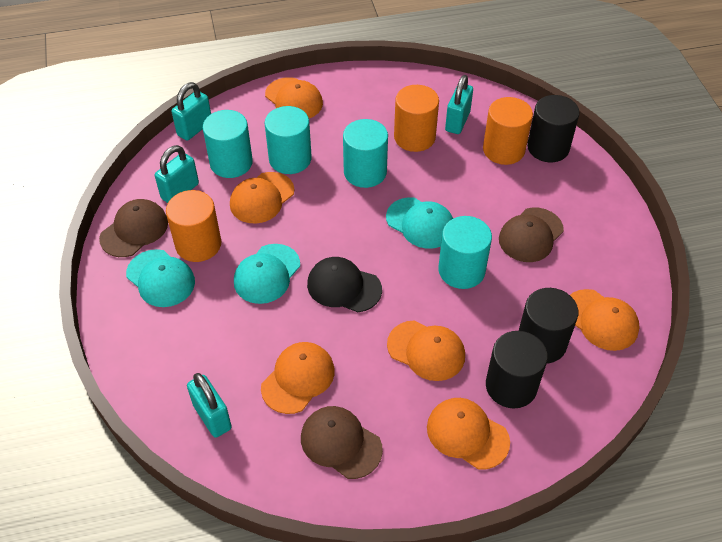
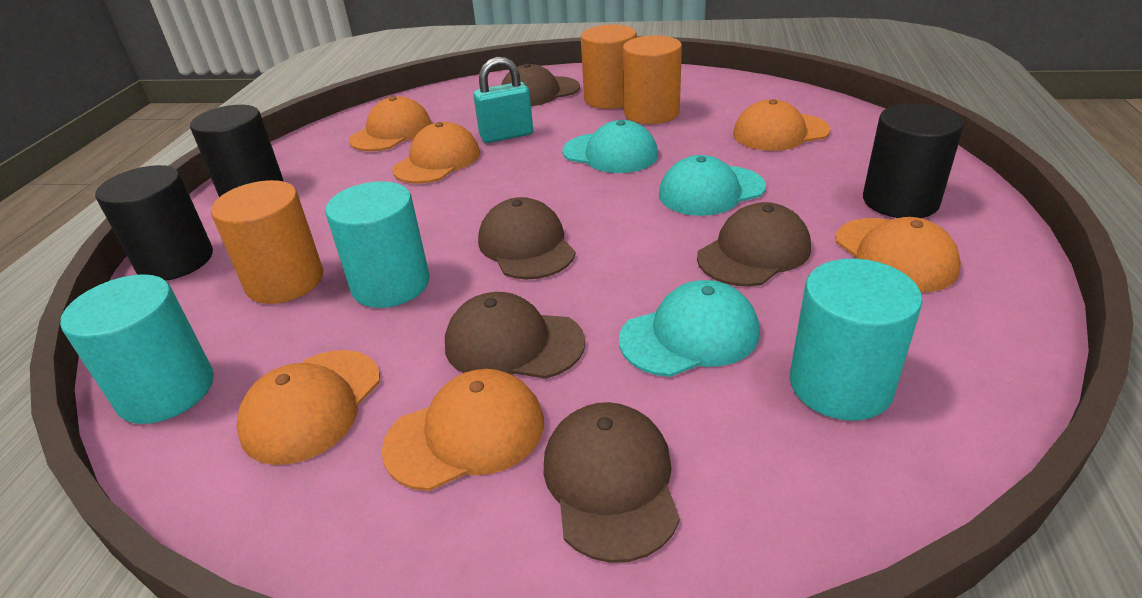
black cap: 1 -> 0
brown cap: 3 -> 5
turquoise cylinder: 4 -> 3
turquoise padlock: 4 -> 1

